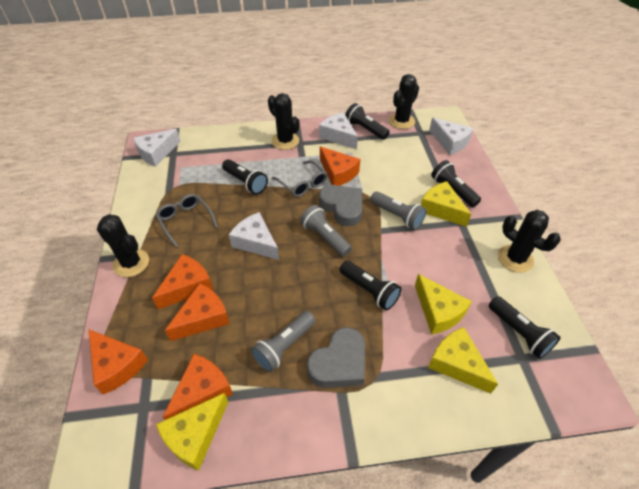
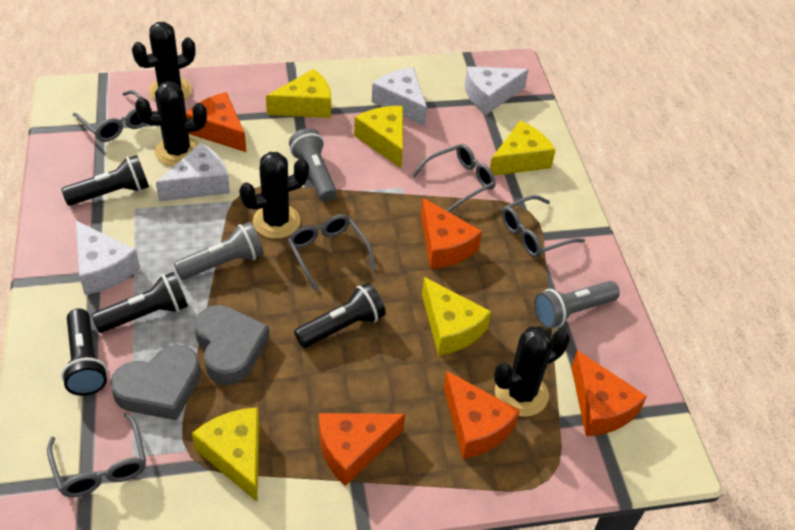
black flashlight: 5 -> 4
grey glasses: 2 -> 5
yellow cheese: 4 -> 5

